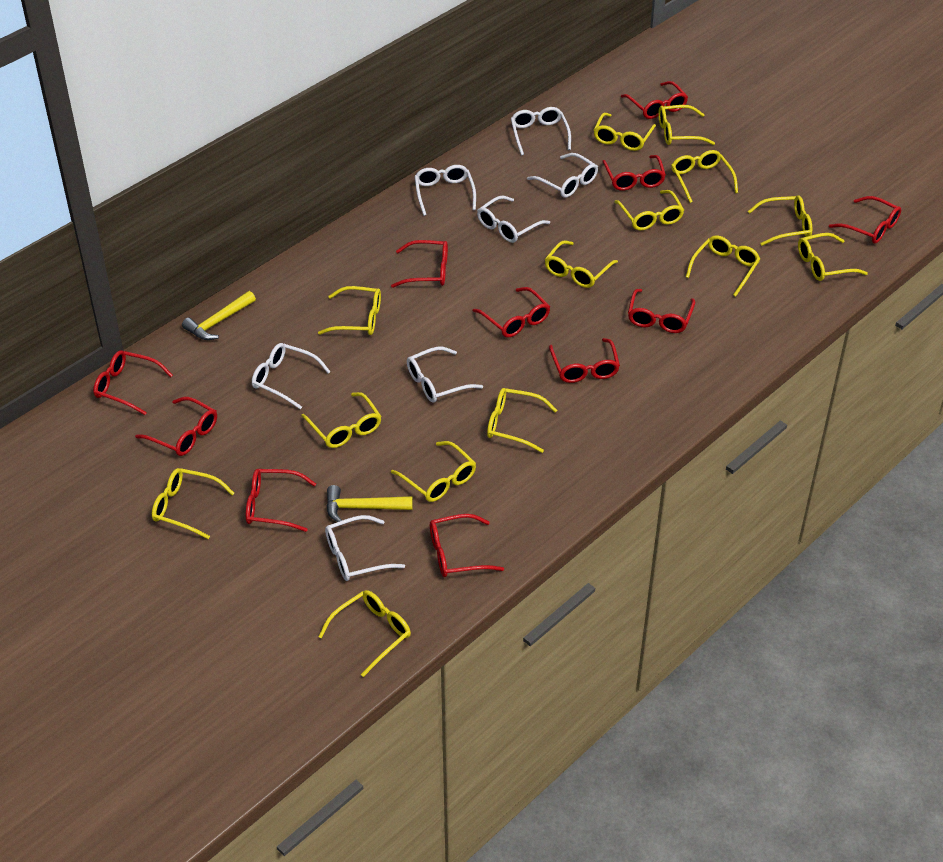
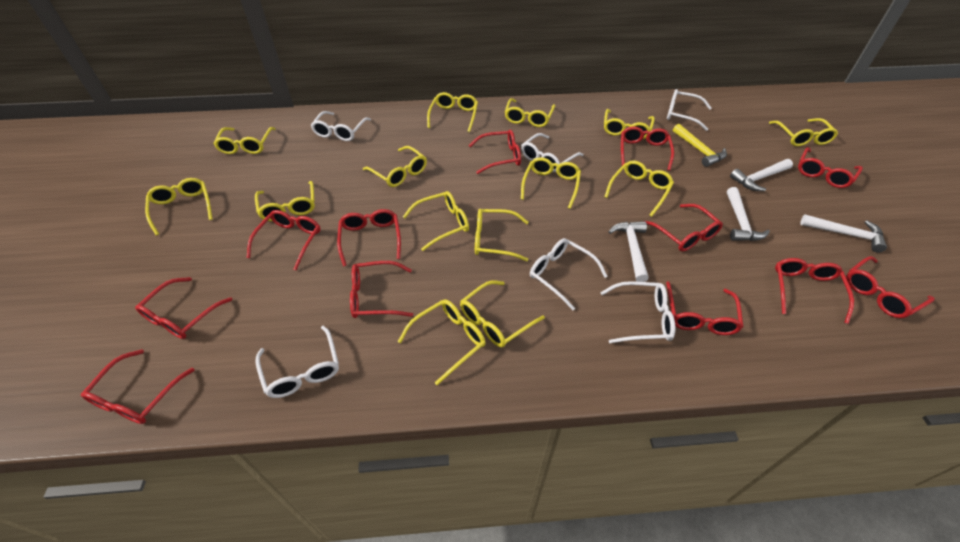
red glasses: 11 -> 12
white glasses: 7 -> 6
white hammer: 0 -> 4
yellow hammer: 2 -> 1

